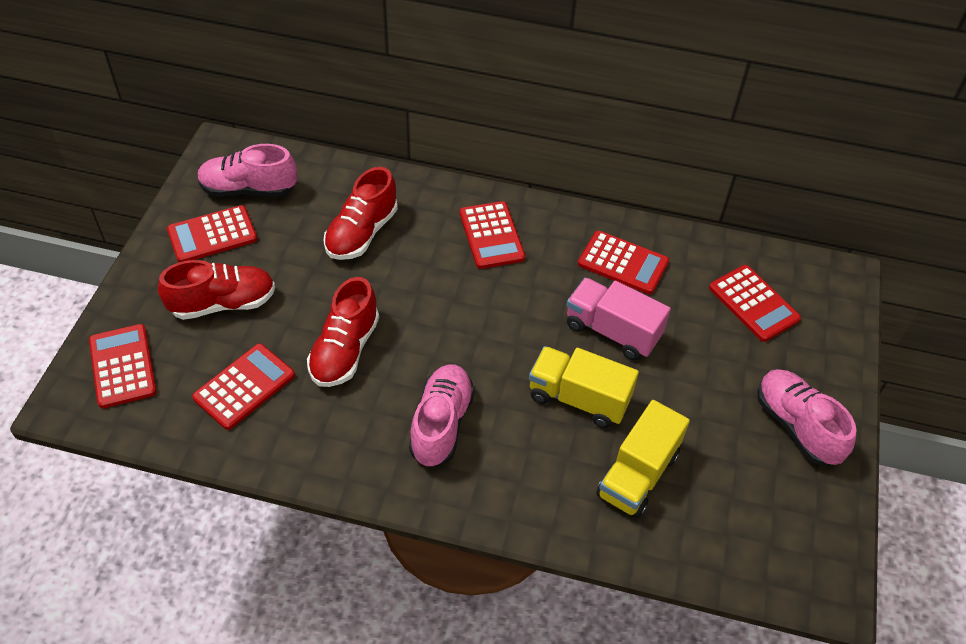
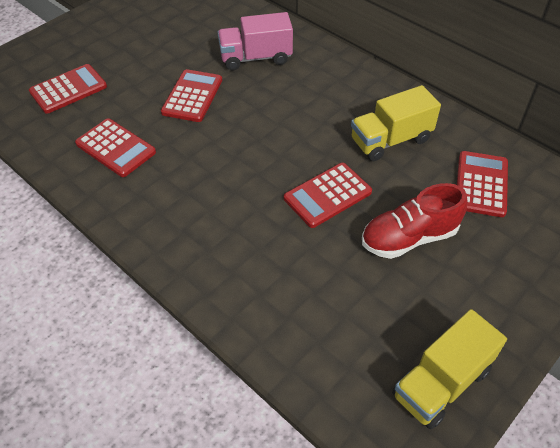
pink shoe: 3 -> 0
red calculator: 6 -> 5
red shoe: 3 -> 1

